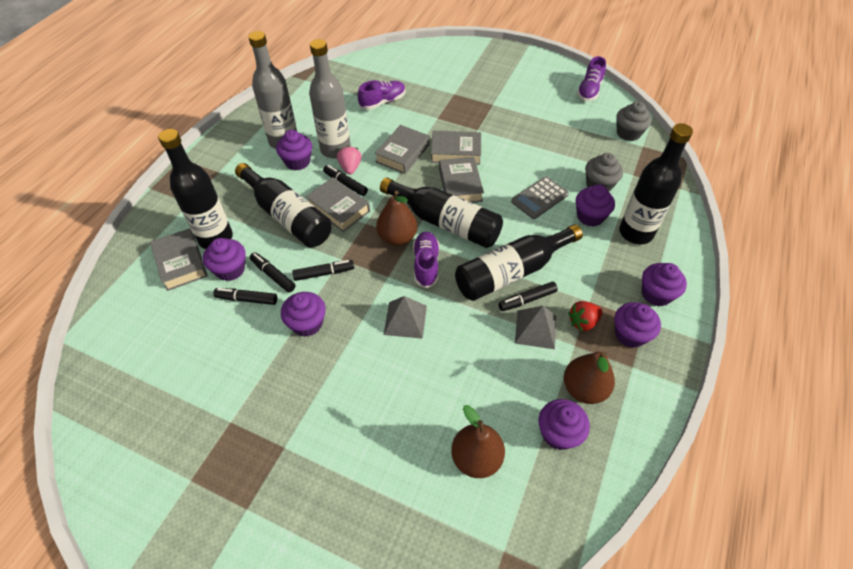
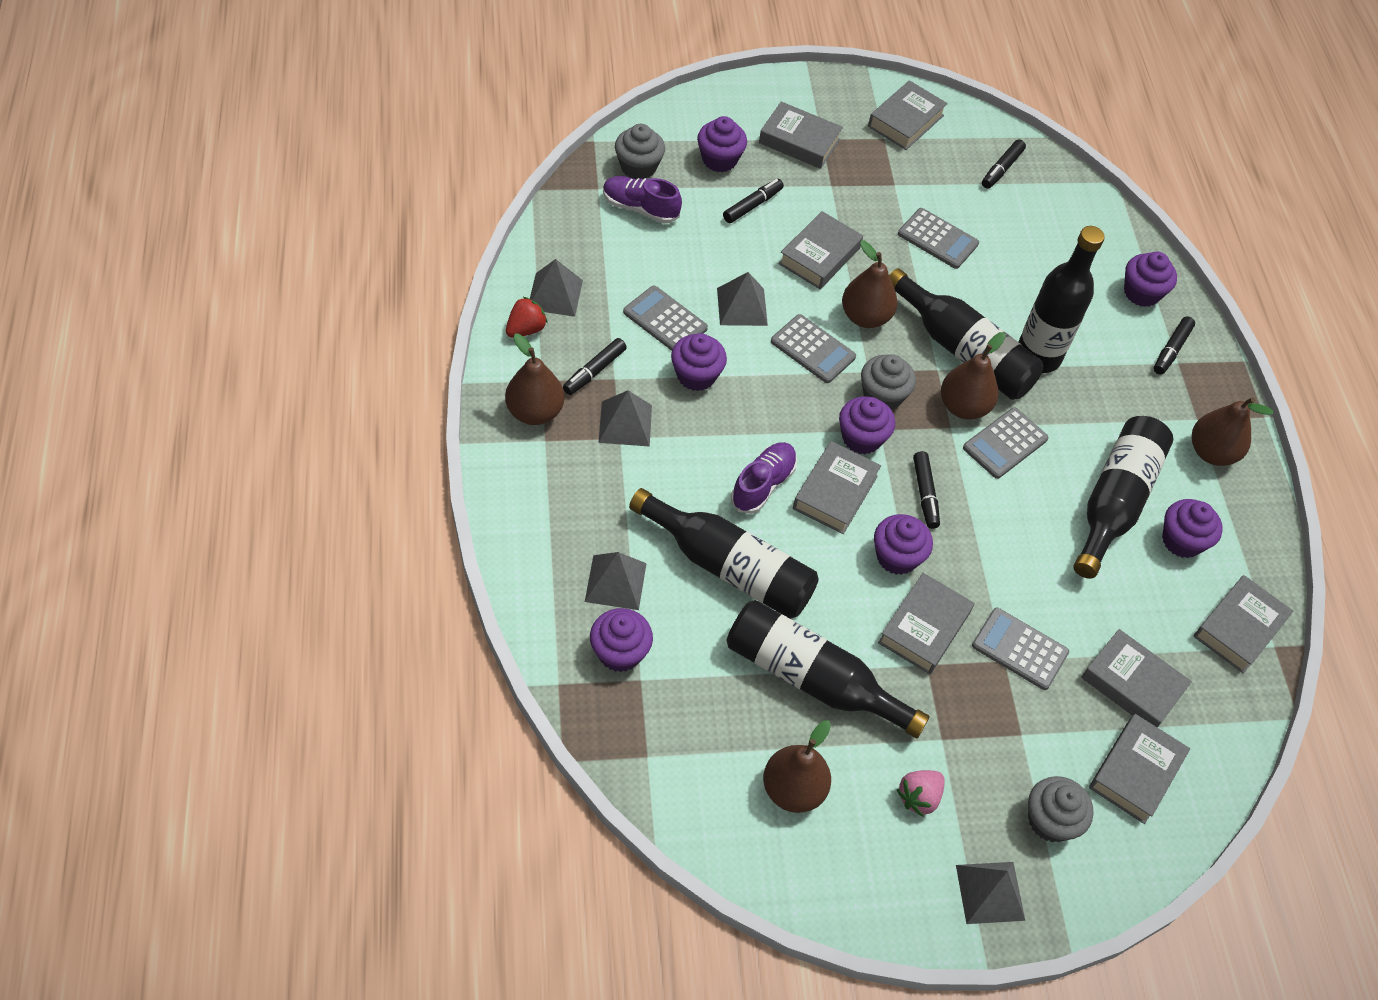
brown pear: 3 -> 5
grey book: 5 -> 8
grey bottle: 2 -> 0
grey calculator: 1 -> 5
grey cupcake: 2 -> 3
grey pyramid: 2 -> 5
purple shoe: 3 -> 2

